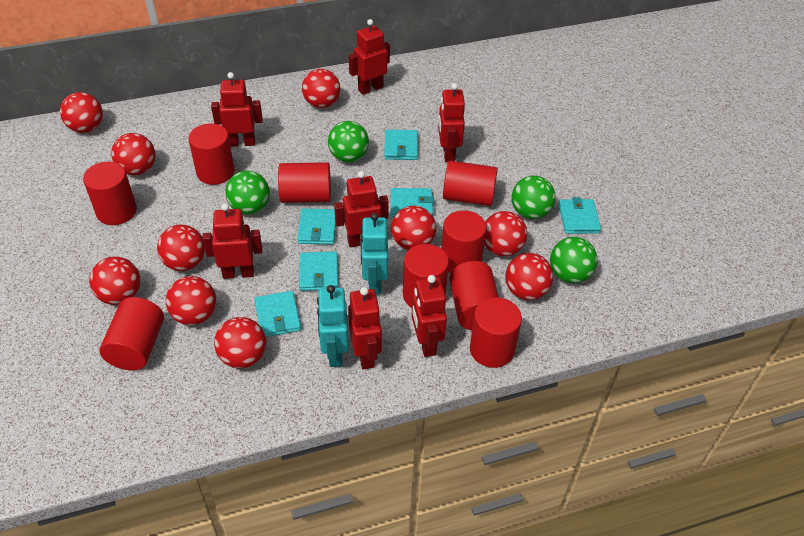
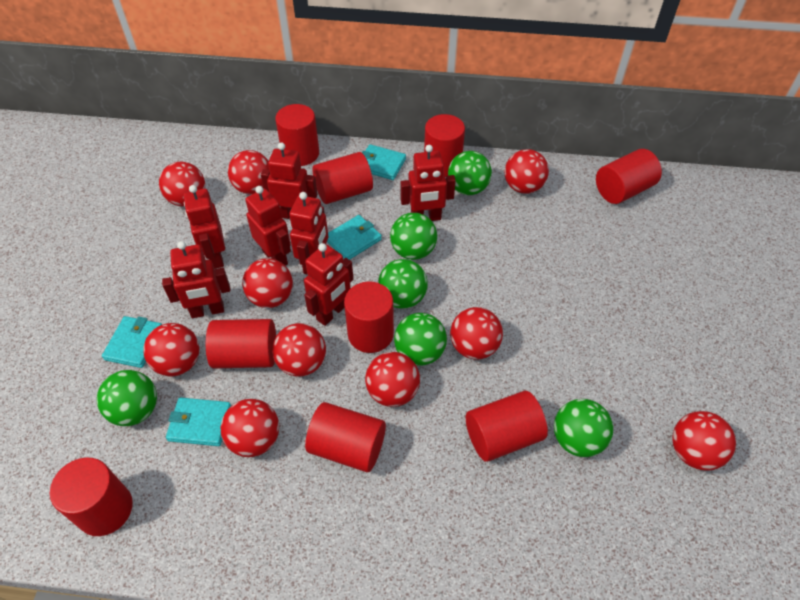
green ball: 4 -> 6
turquoise robot: 2 -> 0
turquoise wallet: 6 -> 4

